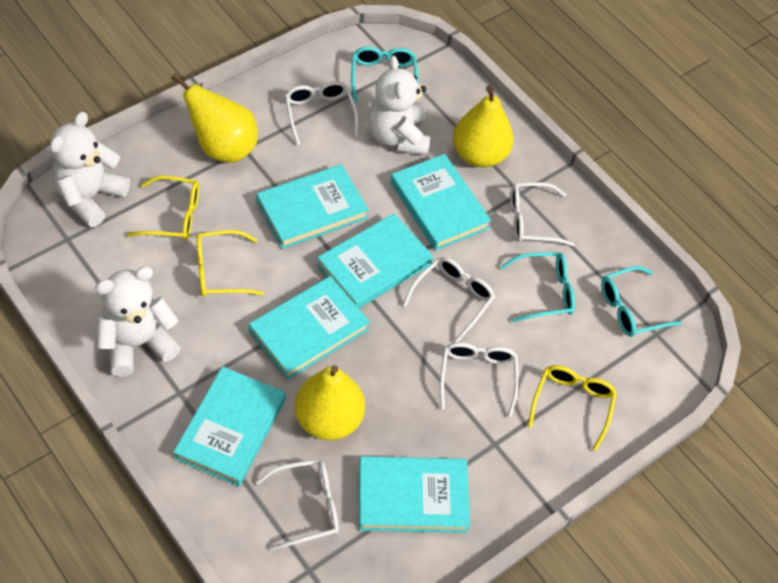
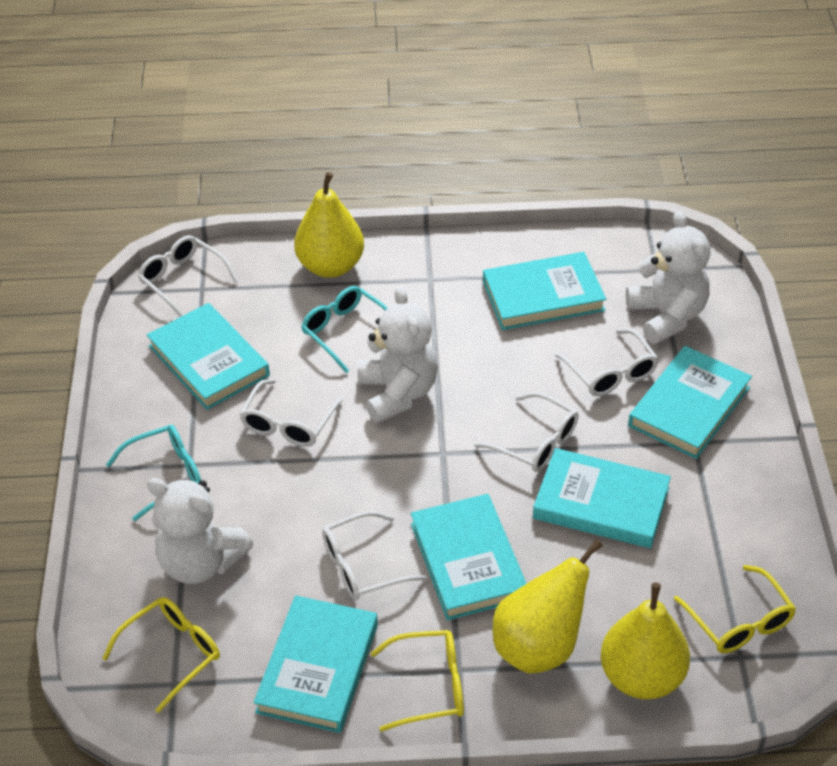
turquoise glasses: 3 -> 2

